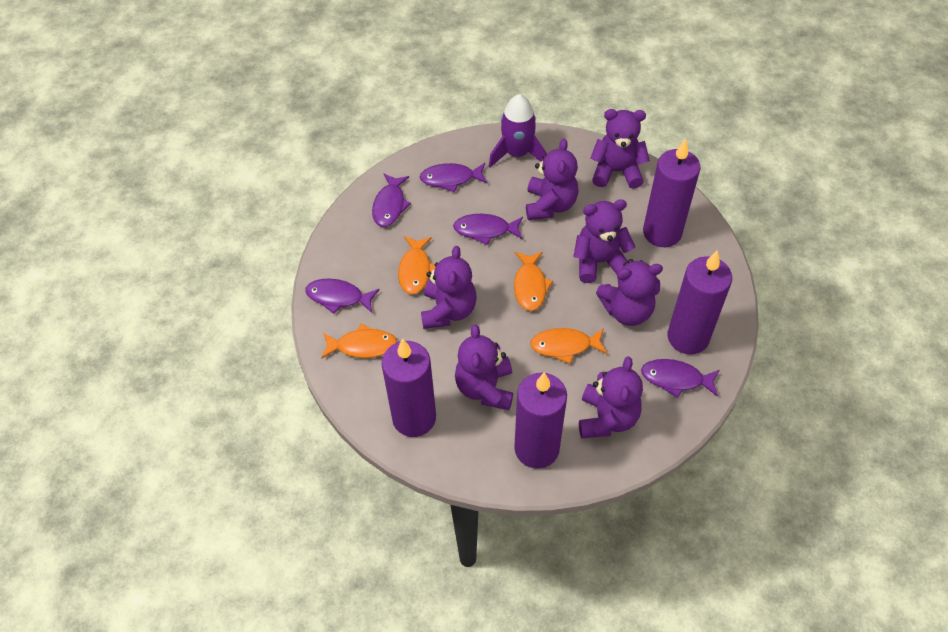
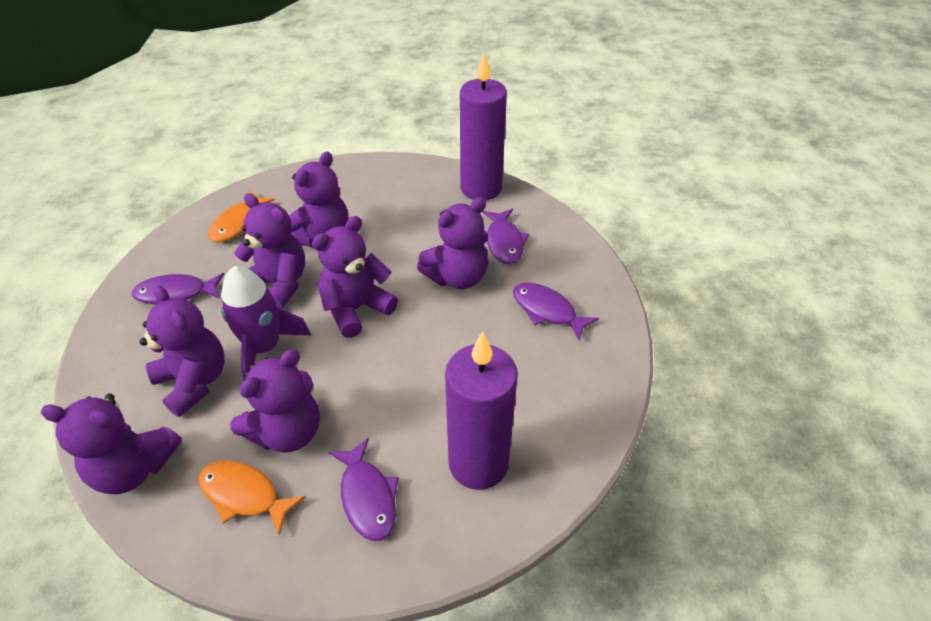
orange fish: 4 -> 2
purple candle: 4 -> 2
purple fish: 5 -> 4

